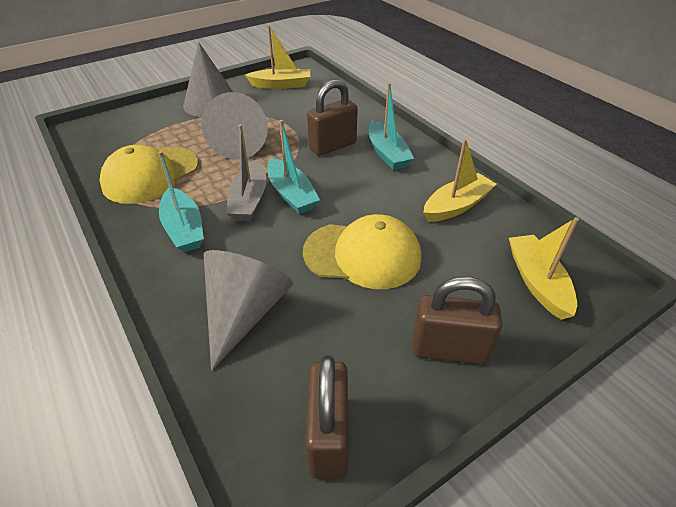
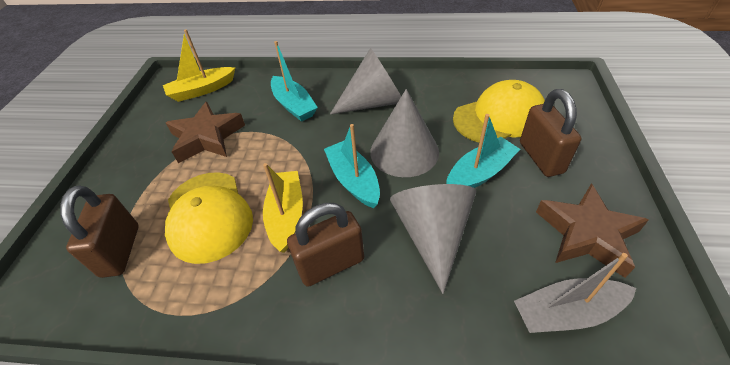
brown star: 0 -> 2
yellow boat: 3 -> 2

